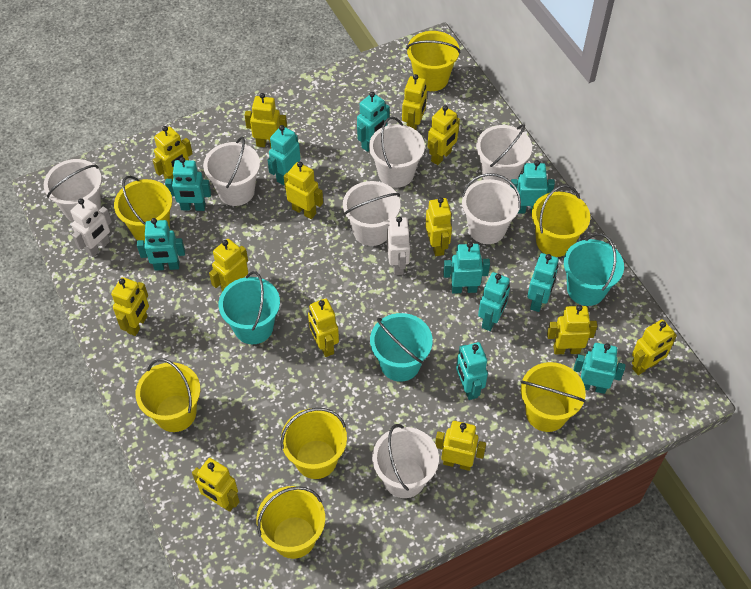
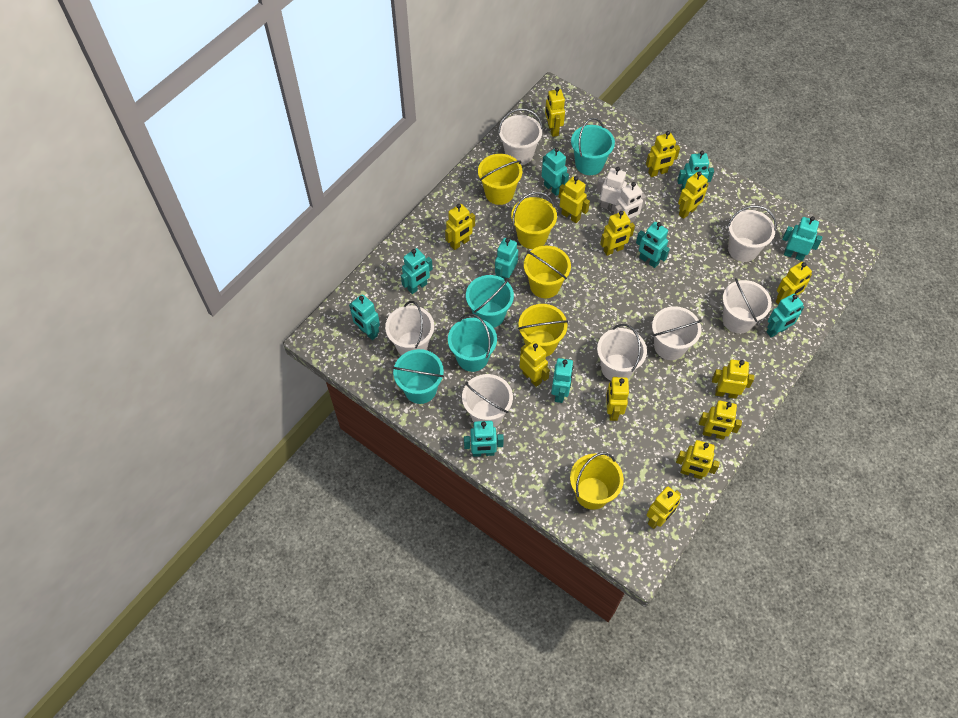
turquoise bucket: 3 -> 4
yellow bucket: 7 -> 5

